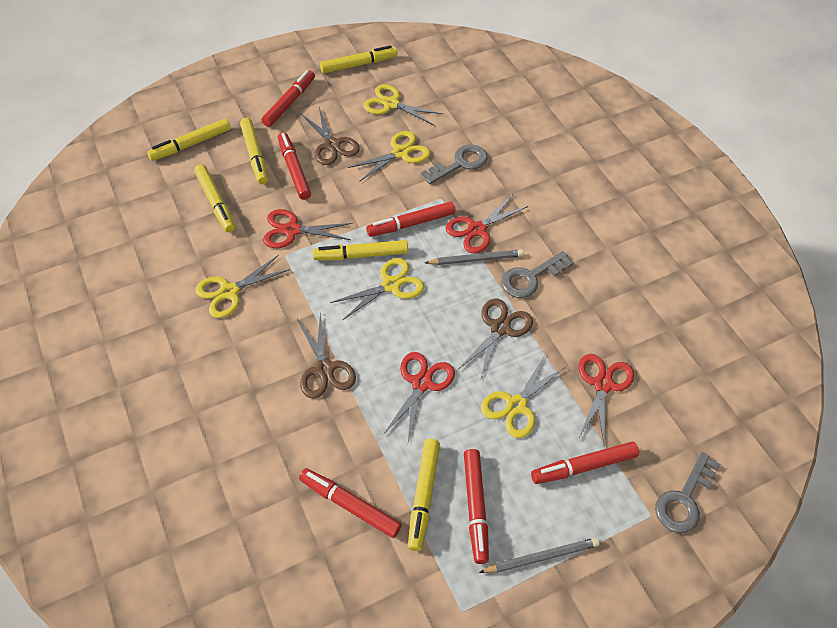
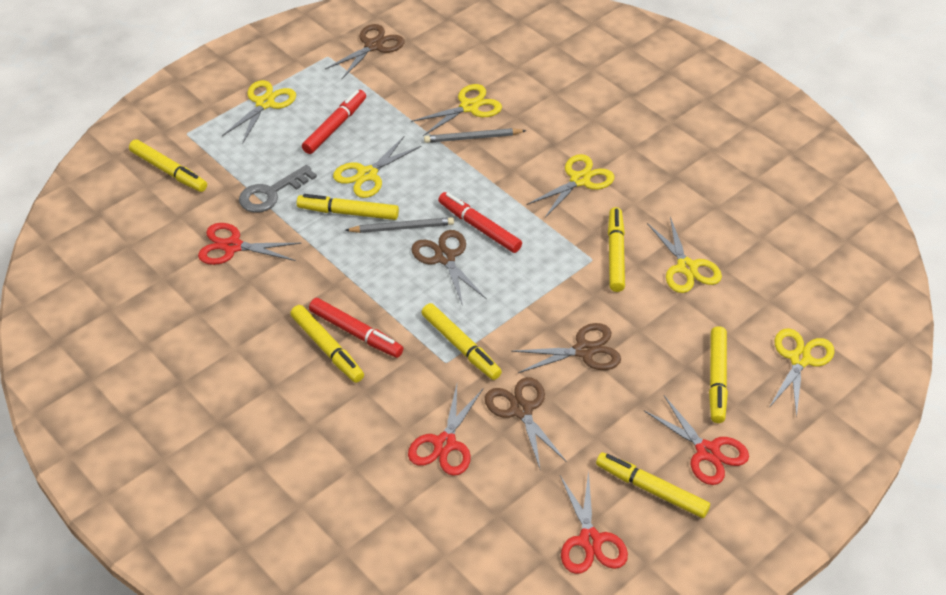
brown scissors: 3 -> 4
grey key: 3 -> 1
red marker: 6 -> 3
yellow marker: 6 -> 7
yellow scissors: 5 -> 6

